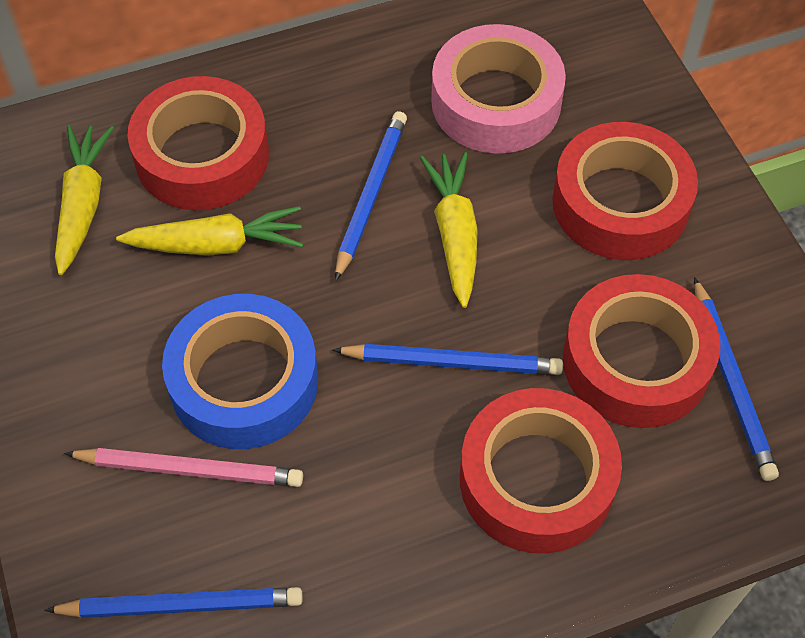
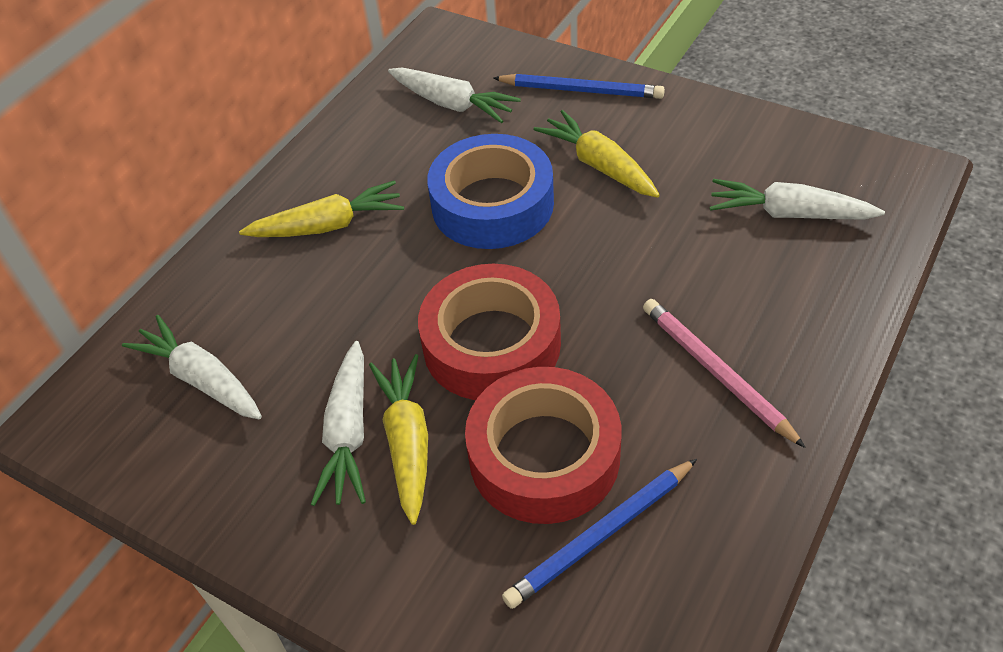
blue pencil: 4 -> 2
pink tape: 1 -> 0
red tape: 4 -> 2
white carrot: 0 -> 4

